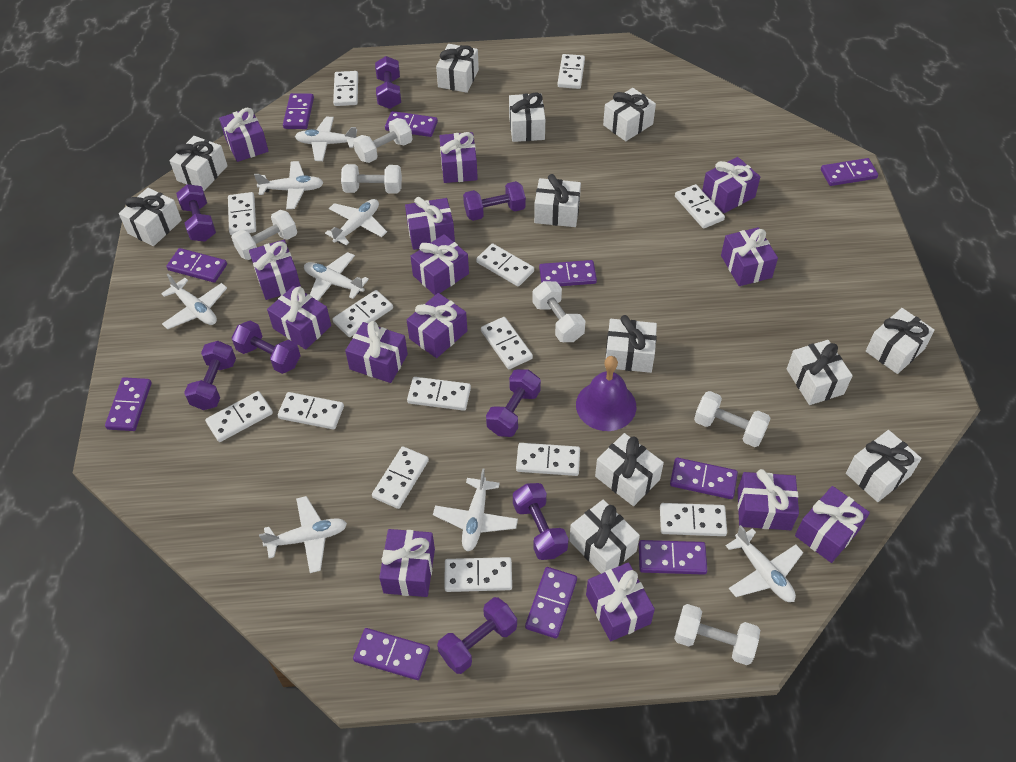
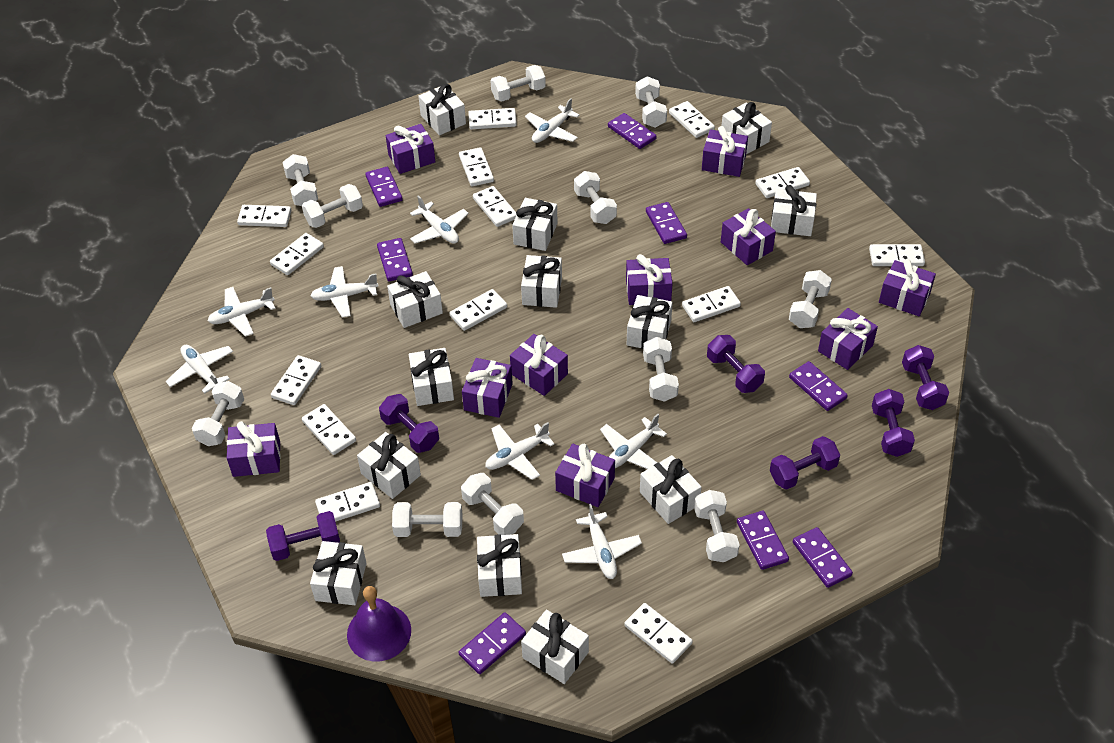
purple domino: 10 -> 8
purple dumbbell: 8 -> 6
purple gift: 14 -> 10
white dumbbell: 6 -> 11
white gift: 12 -> 13

